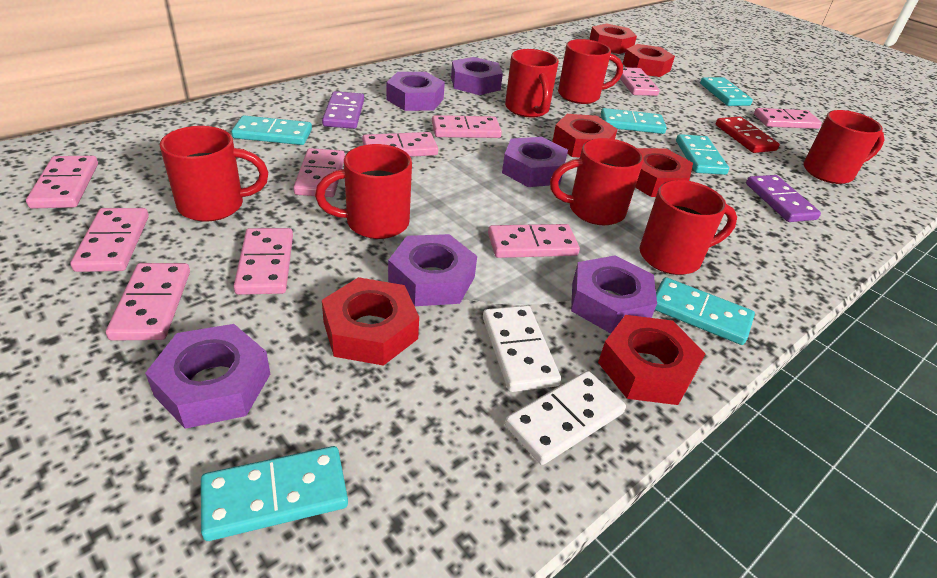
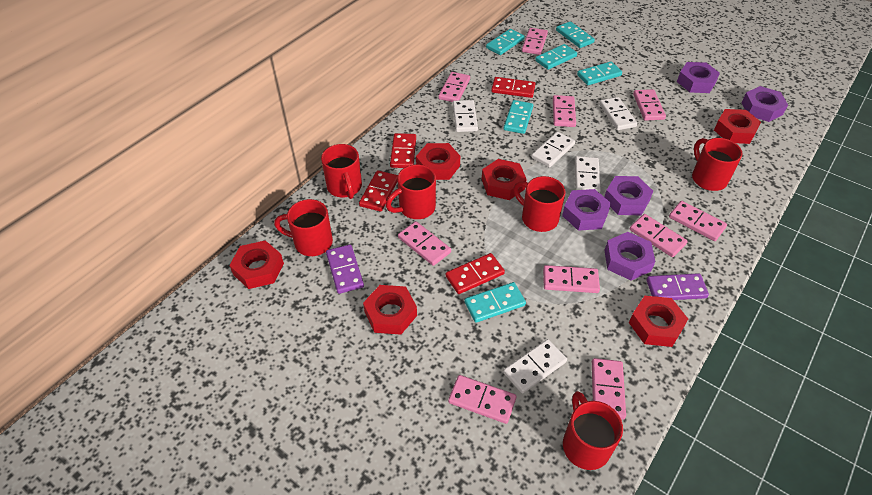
purple nut: 6 -> 5
red domino: 1 -> 4
red mug: 7 -> 6
white domino: 2 -> 5

